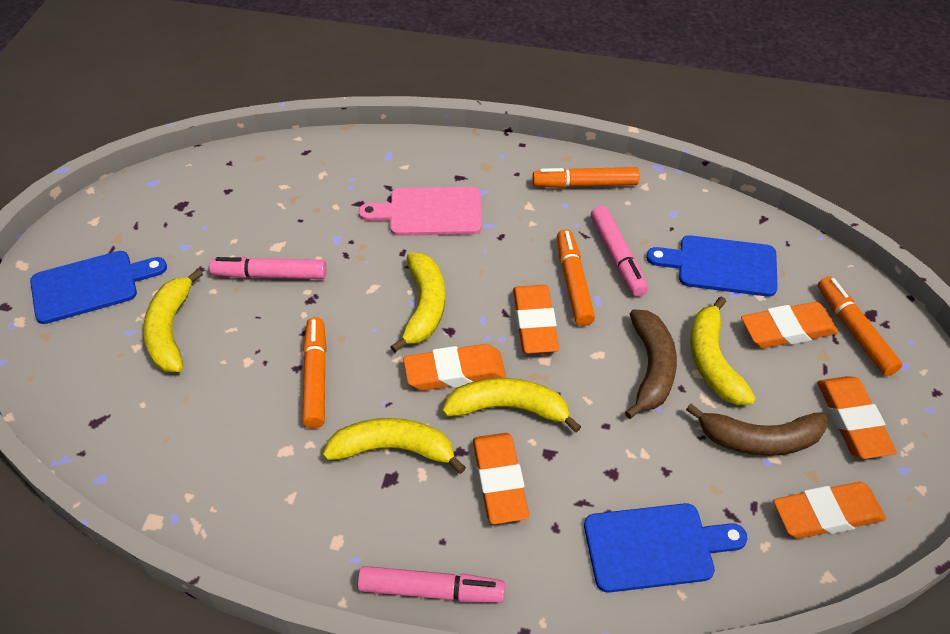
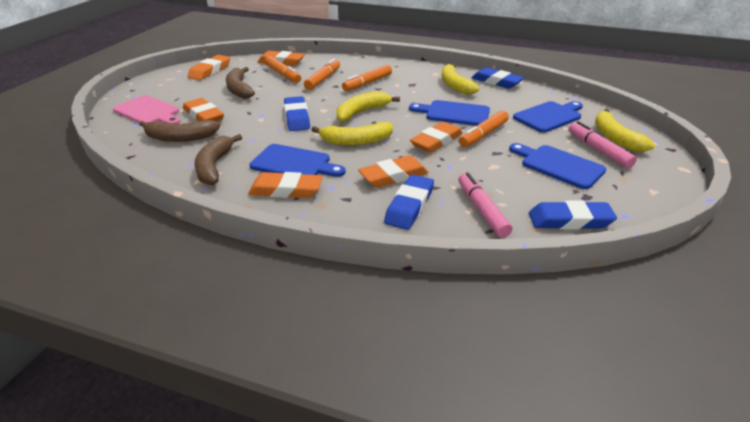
blue cutting board: 3 -> 4
blue eraser: 0 -> 4
brown banana: 2 -> 3
pink marker: 3 -> 2
yellow banana: 5 -> 4

